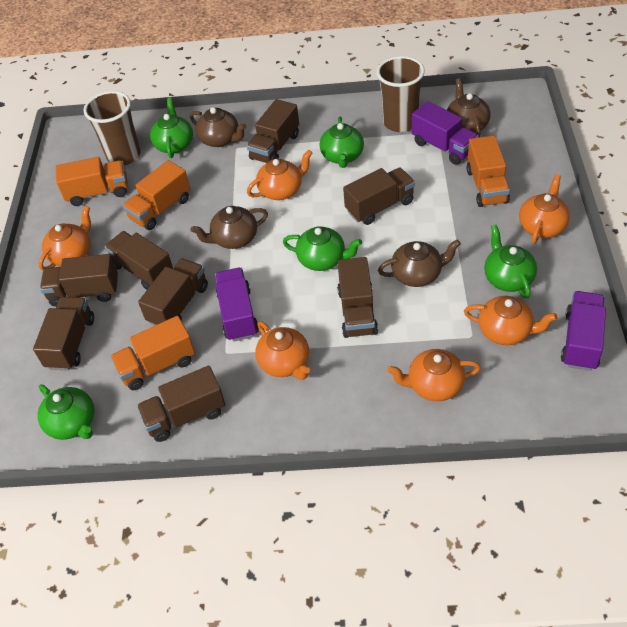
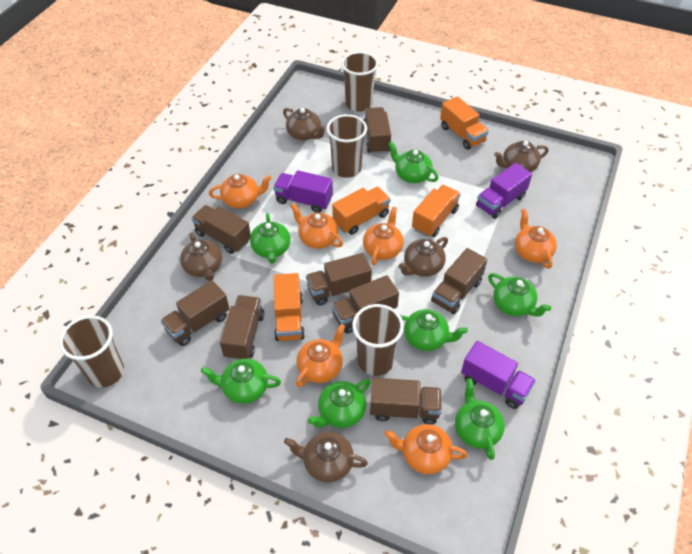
brown cup: 2 -> 4
brown teapot: 4 -> 5
green teapot: 5 -> 7

